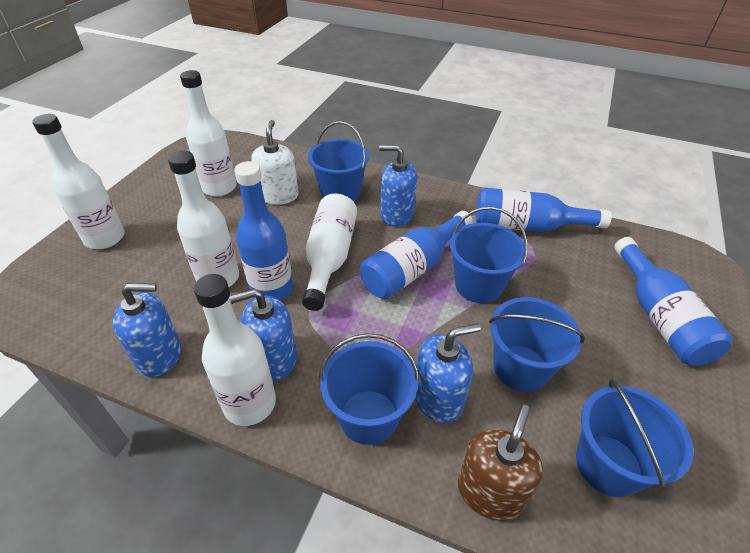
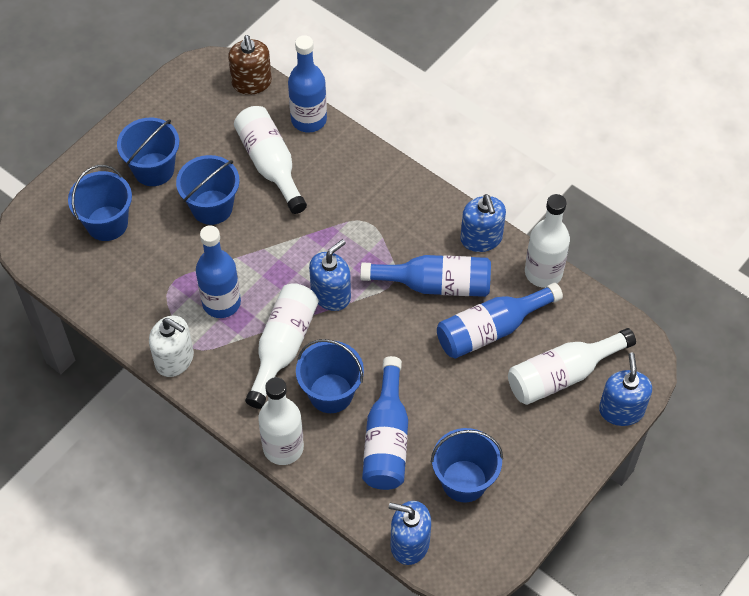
blue bottle: 4 -> 5

